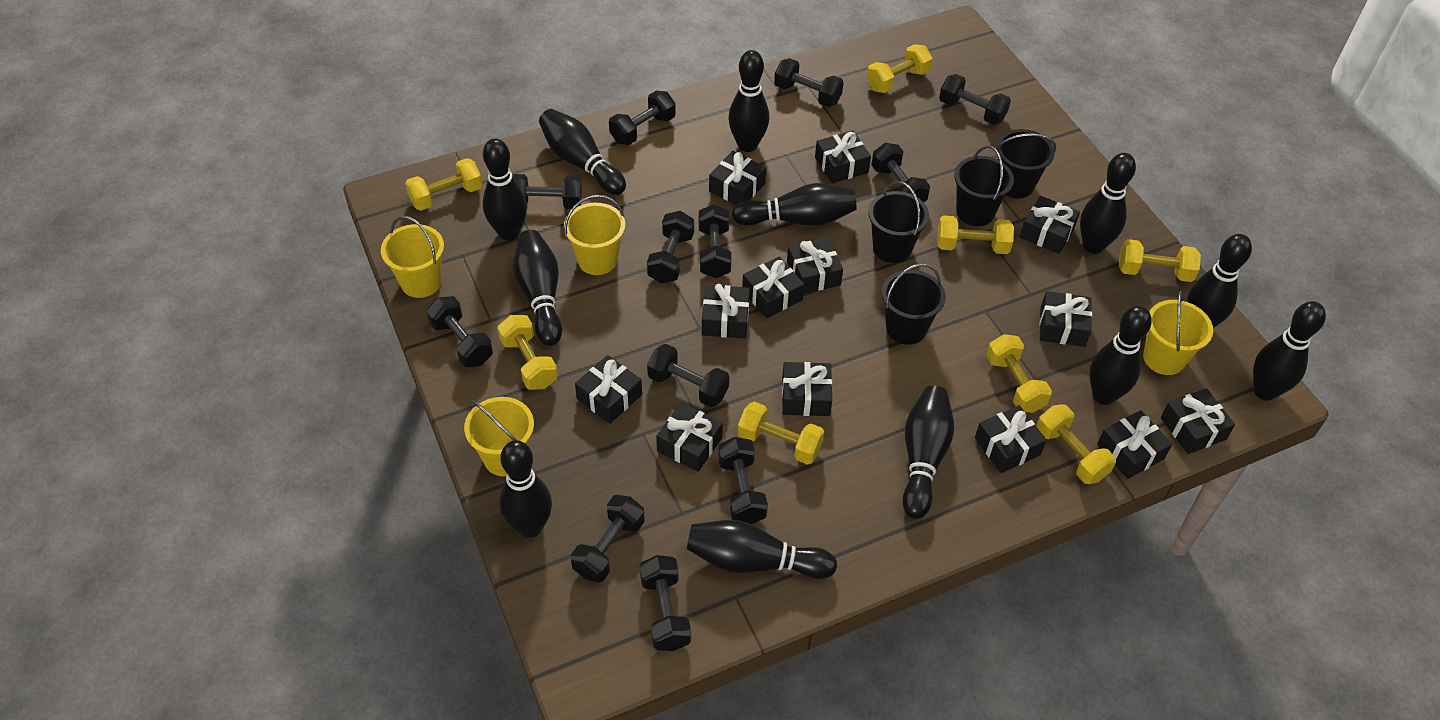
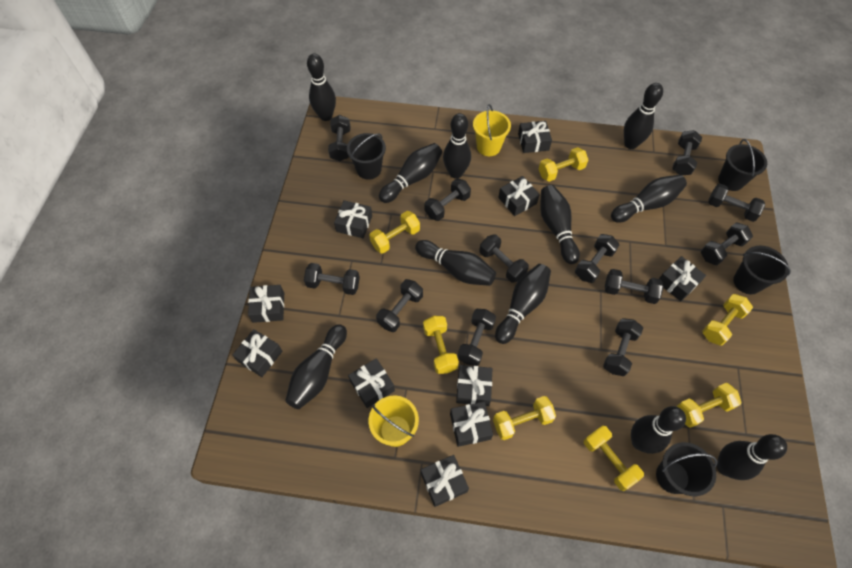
black bowling pin: 12 -> 11
black gift: 13 -> 10
yellow bucket: 4 -> 2
yellow dumbbell: 8 -> 7

